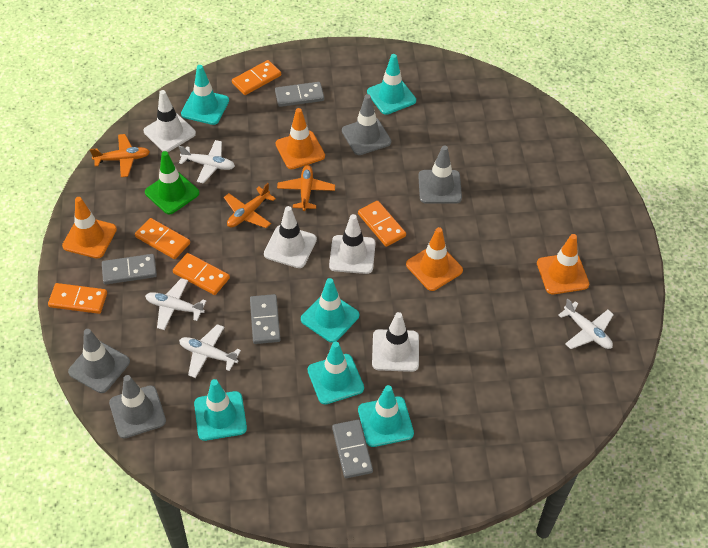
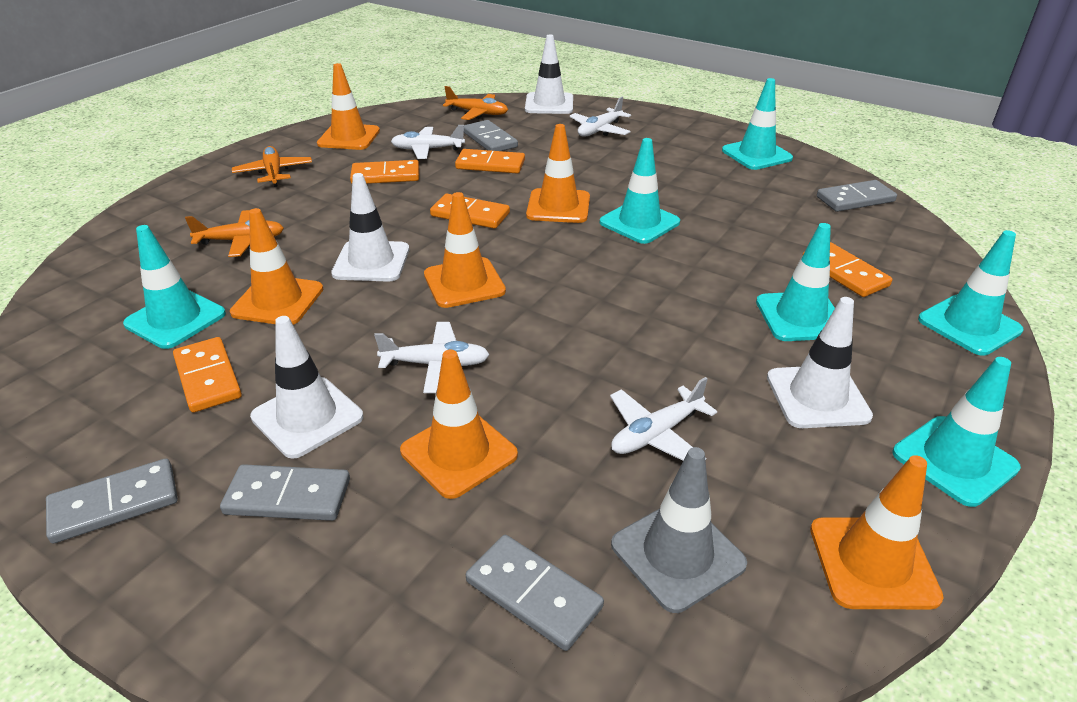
green traffic cone: 1 -> 0
grey domino: 4 -> 5
grey traffic cone: 4 -> 1
orange traffic cone: 4 -> 6

